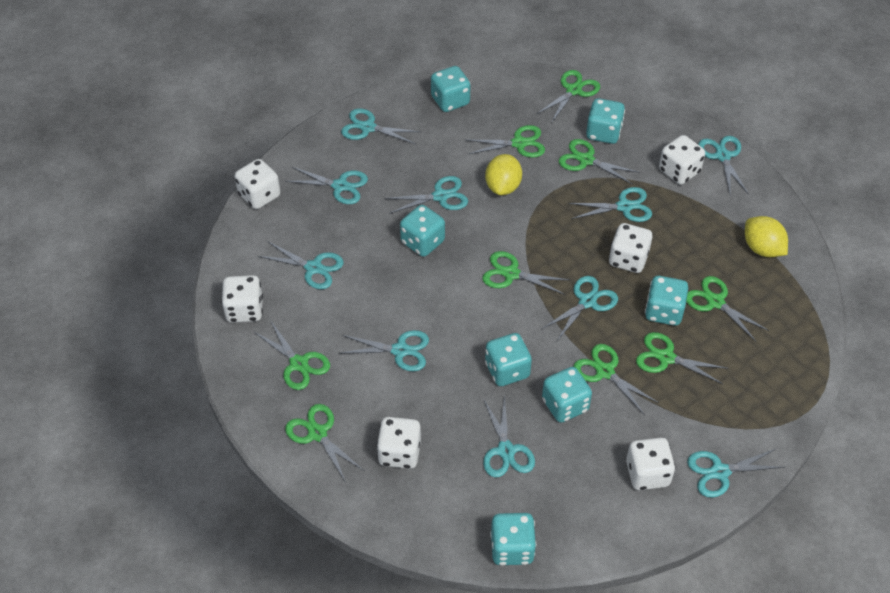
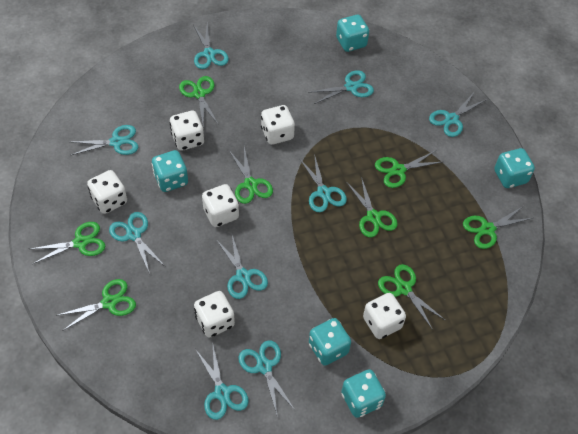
green scissors: 9 -> 8
turquoise dice: 7 -> 5
turquoise scissors: 10 -> 9
yellow lemon: 2 -> 0

